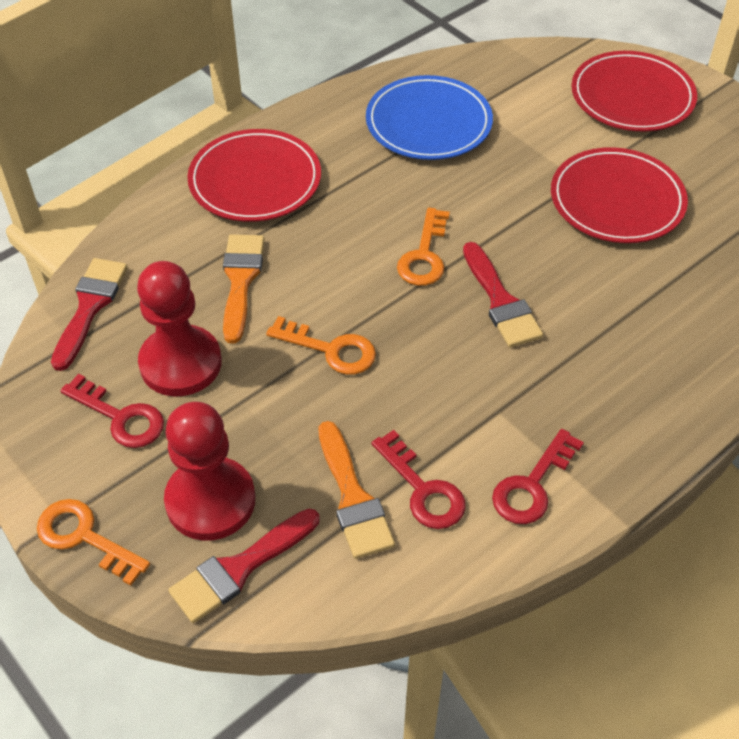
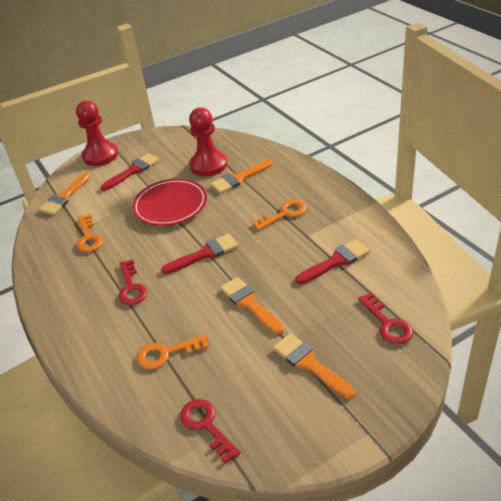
blue plate: 1 -> 0
orange brush: 2 -> 4
red plate: 3 -> 1

